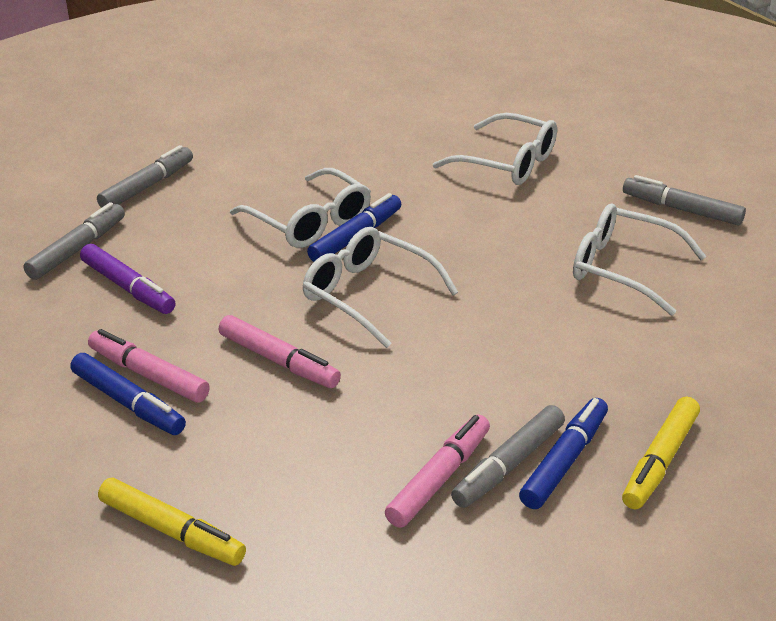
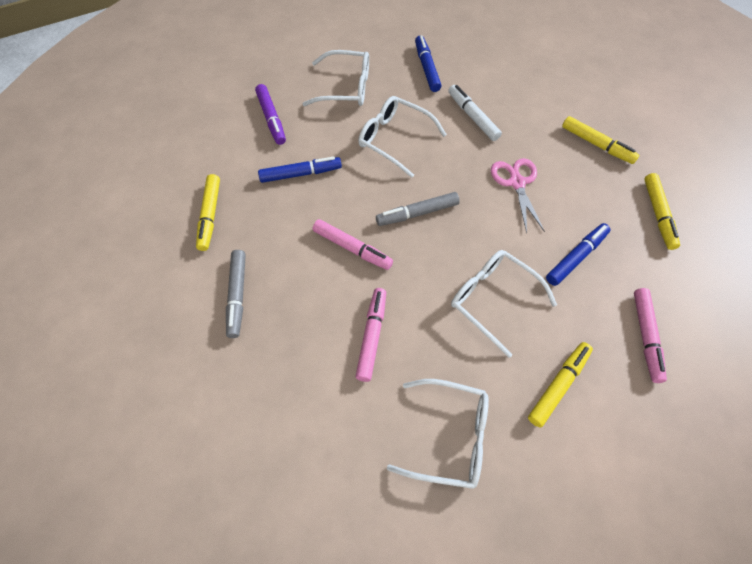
grey marker: 4 -> 2
pink scissors: 0 -> 1
white marker: 0 -> 1
yellow marker: 2 -> 4

